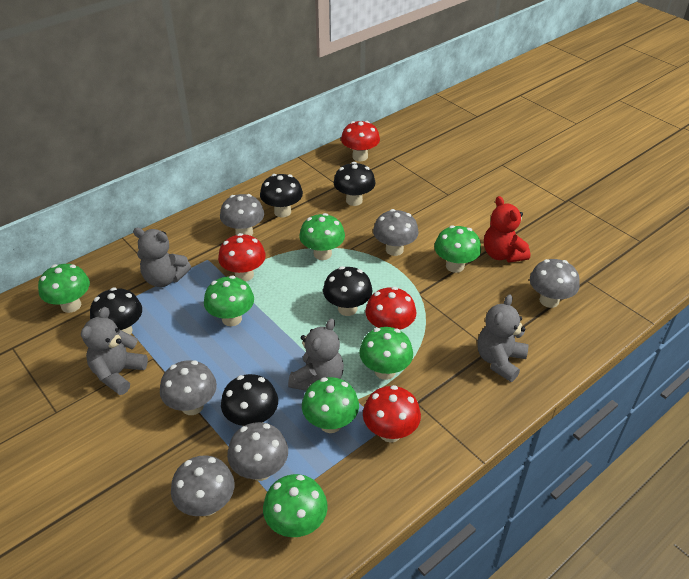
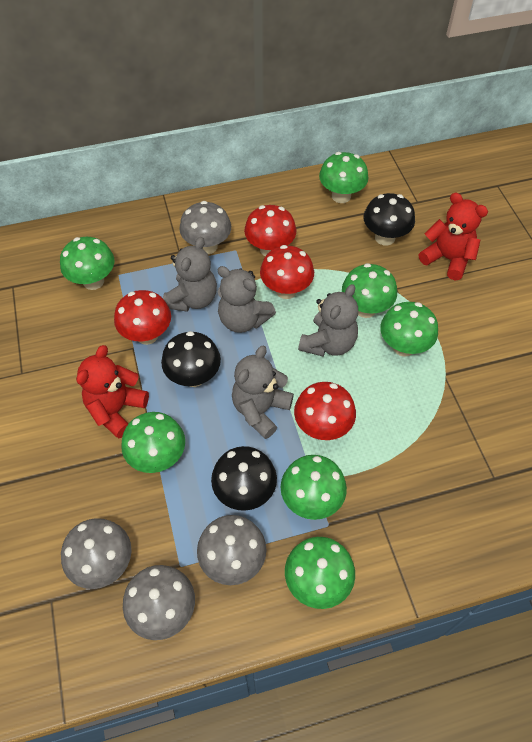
black mushroom: 5 -> 3
grey mushroom: 6 -> 4
red teddy bear: 1 -> 2

